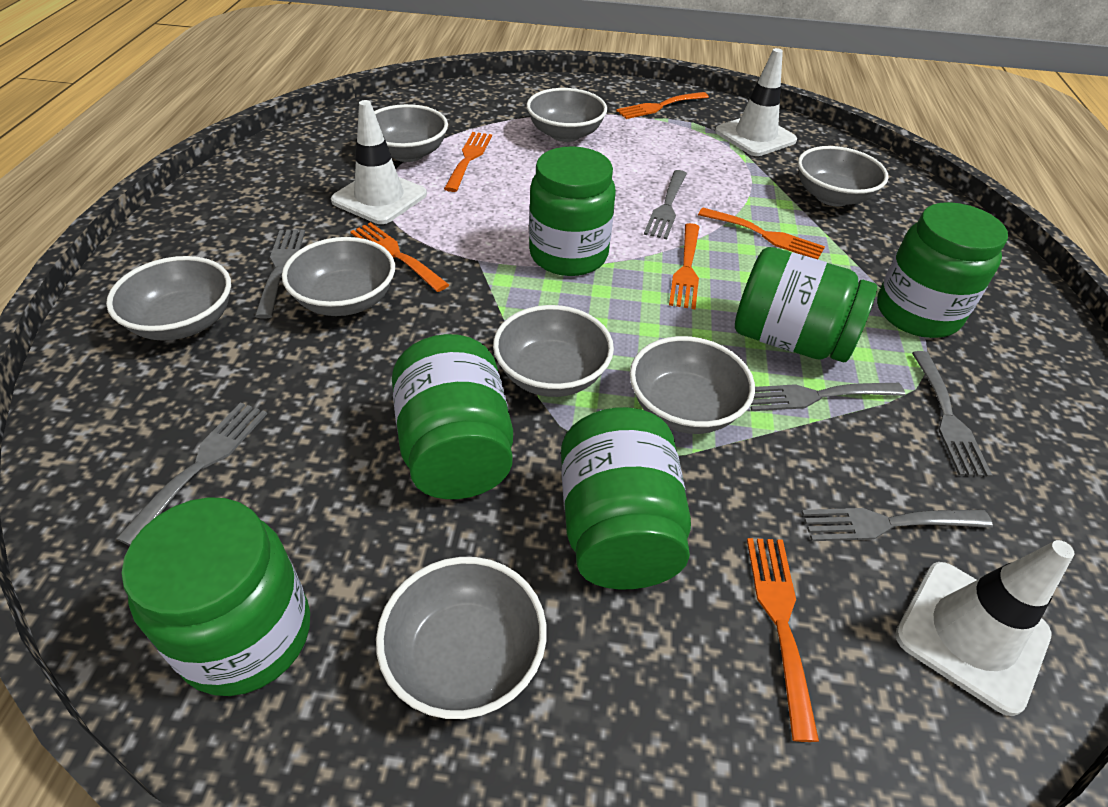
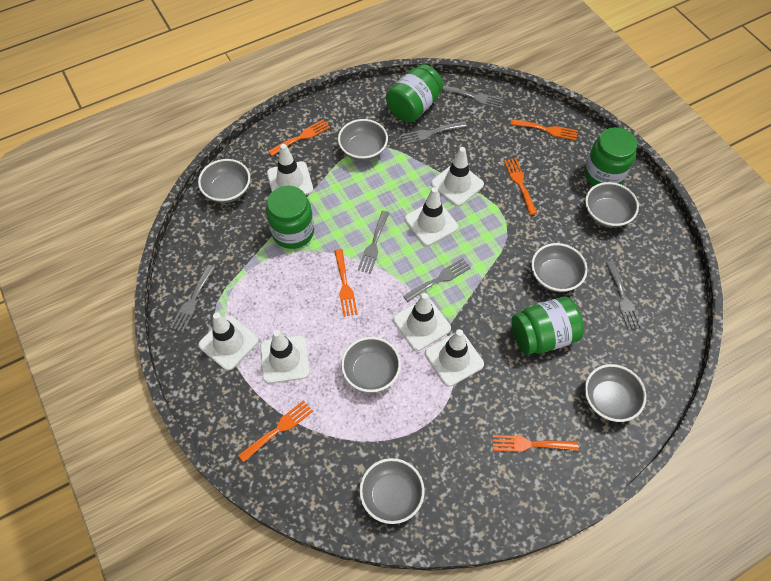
green jar: 6 -> 4
grey bowl: 8 -> 7
white traffic cone: 3 -> 7

